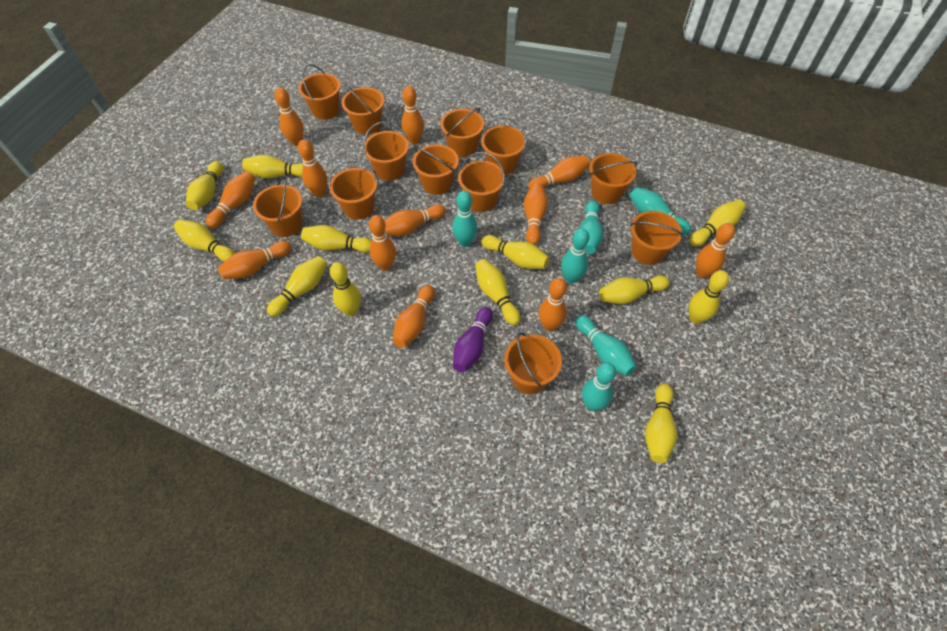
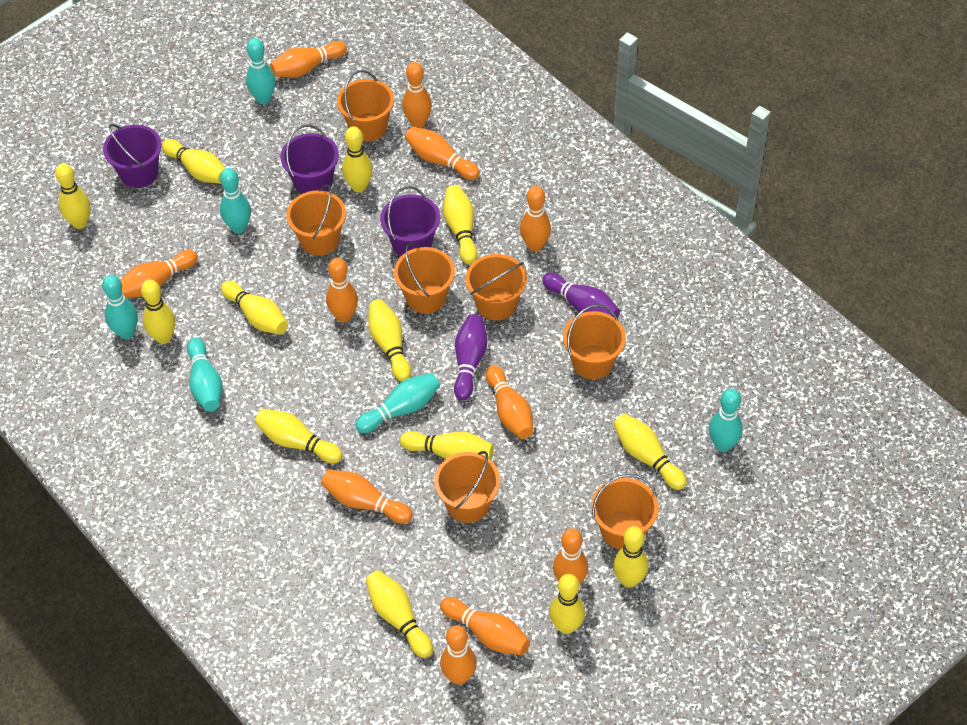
orange bowling pin: 12 -> 11
orange bucket: 12 -> 7
purple bowling pin: 1 -> 2
purple bucket: 0 -> 3
yellow bowling pin: 12 -> 13

